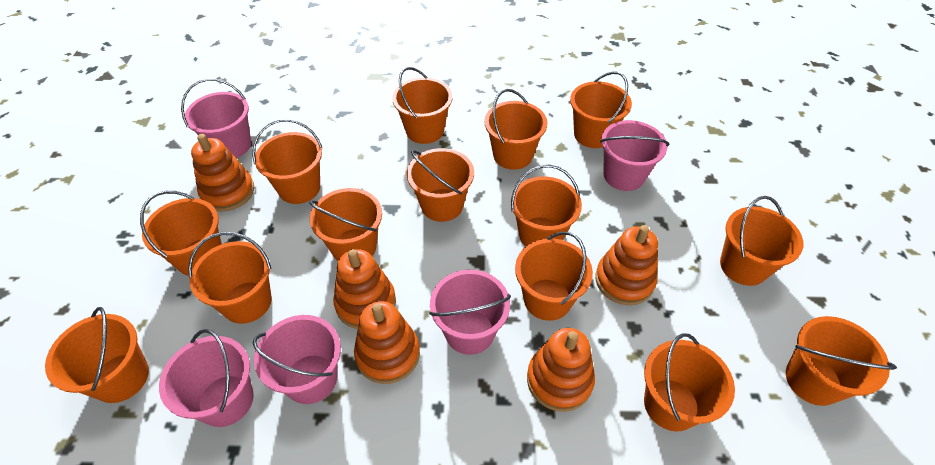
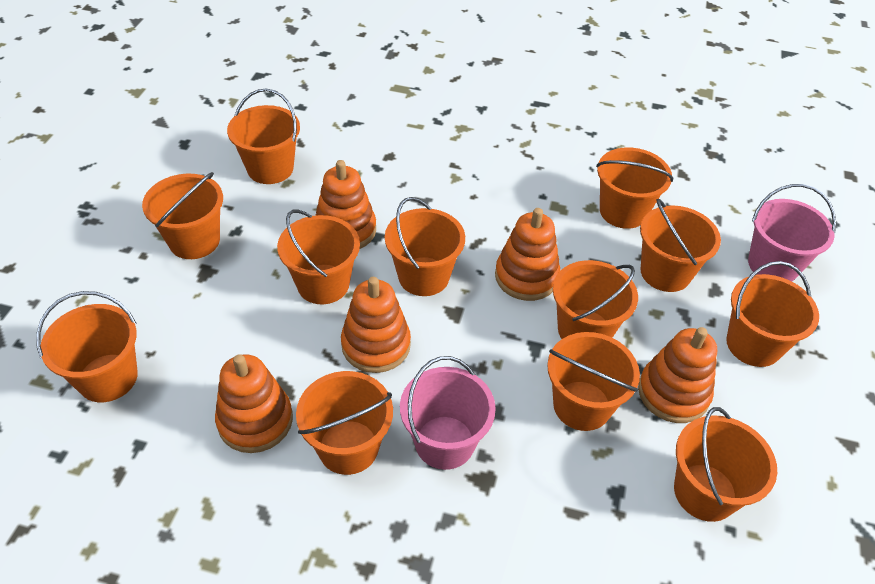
orange bucket: 14 -> 12
pink bucket: 5 -> 2

